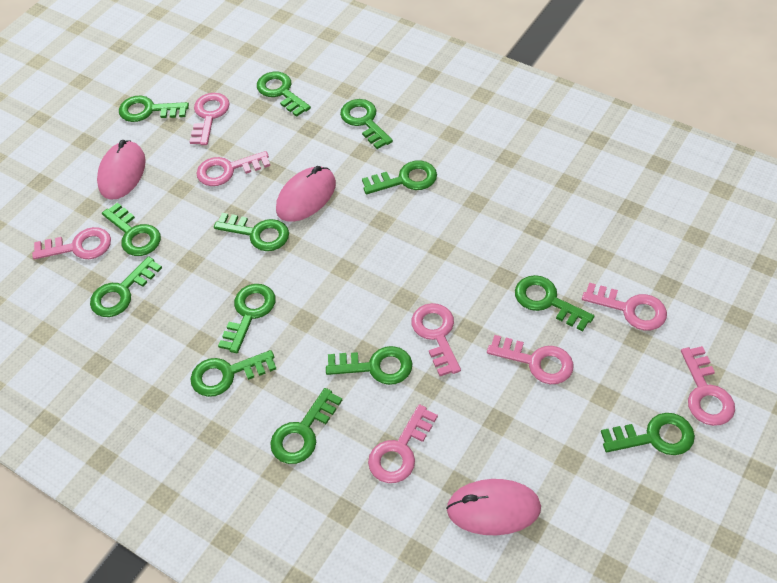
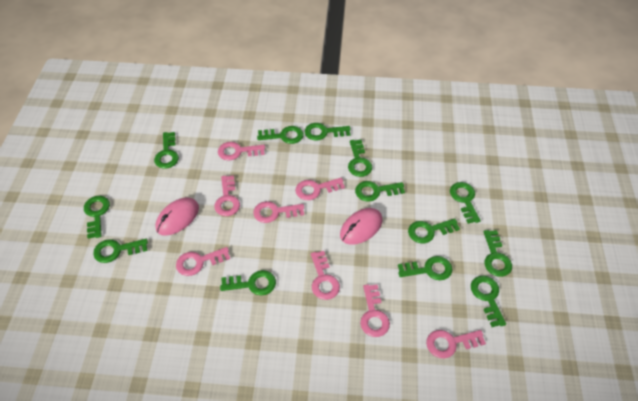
pink mouse: 3 -> 2

